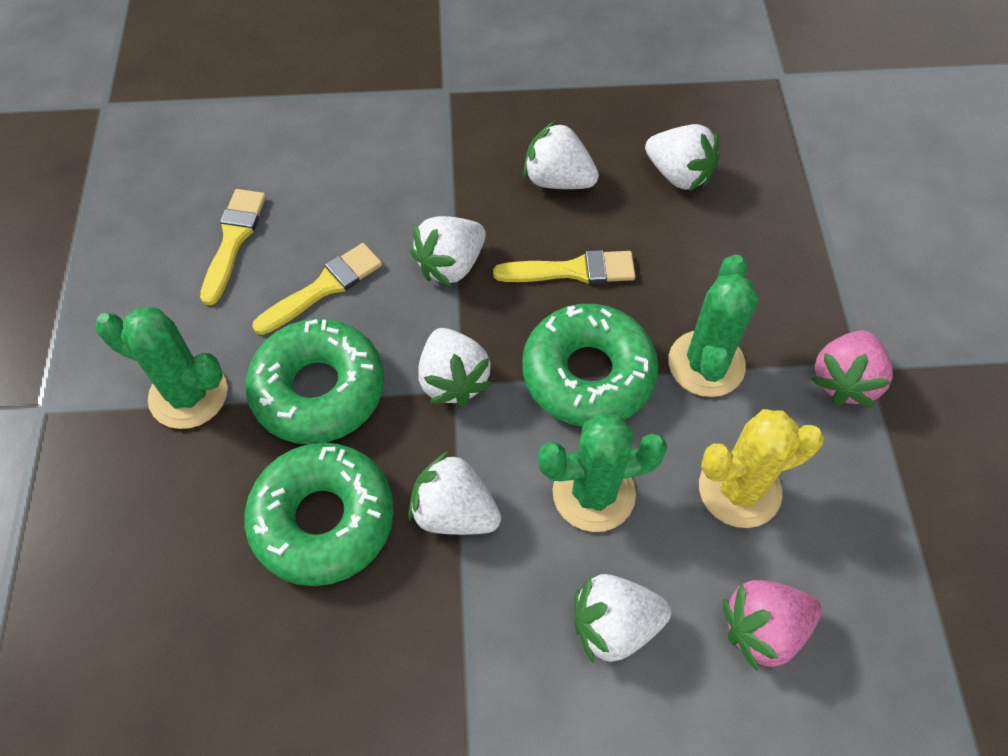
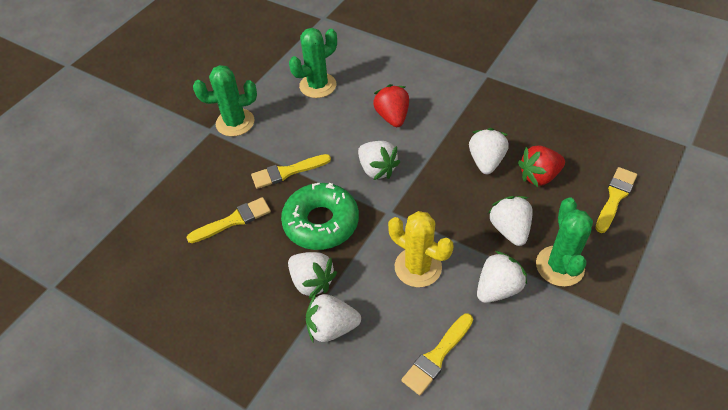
green donut: 3 -> 1
pink strawberry: 2 -> 0
red strawberry: 0 -> 2
yellow brush: 3 -> 4

